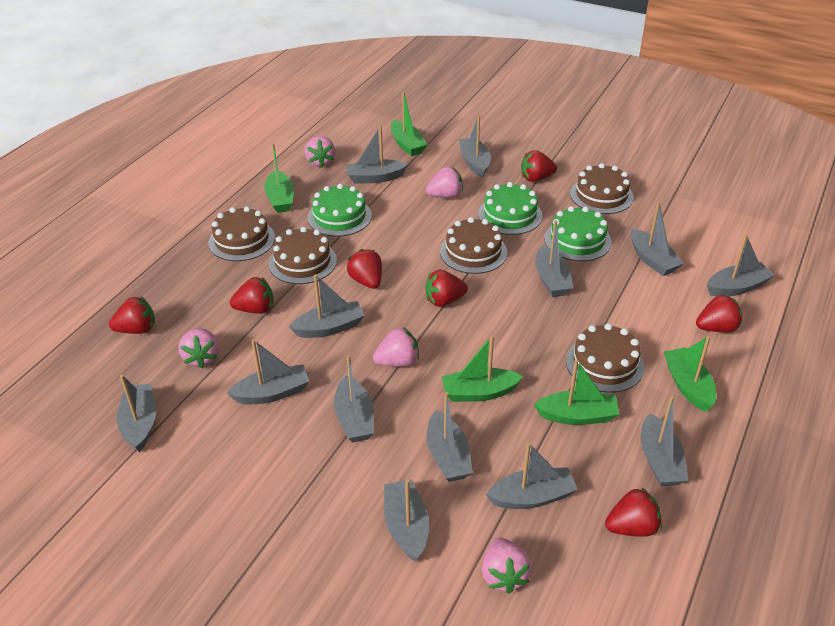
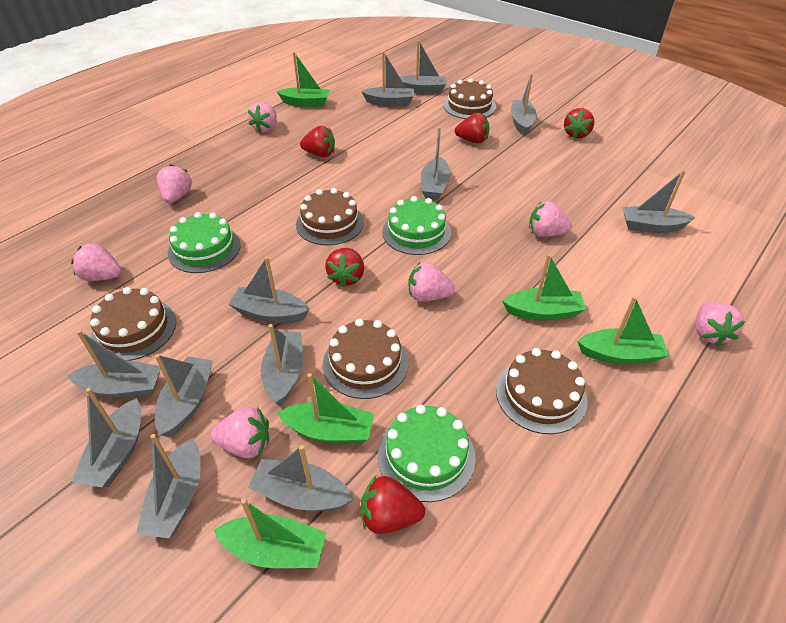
grey boat: 13 -> 12
pink strawberry: 5 -> 7
red strawberry: 7 -> 5

